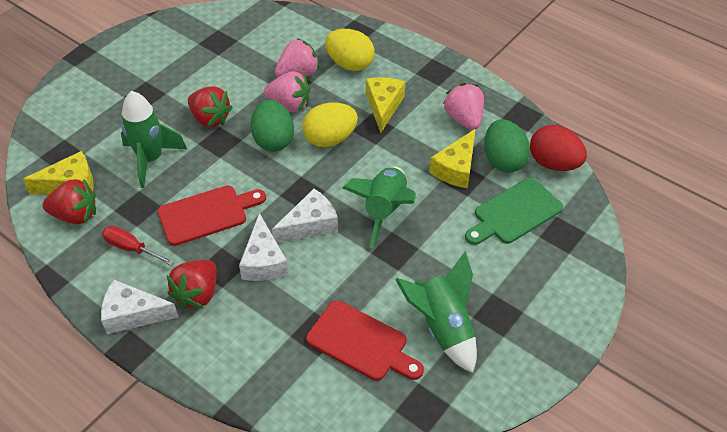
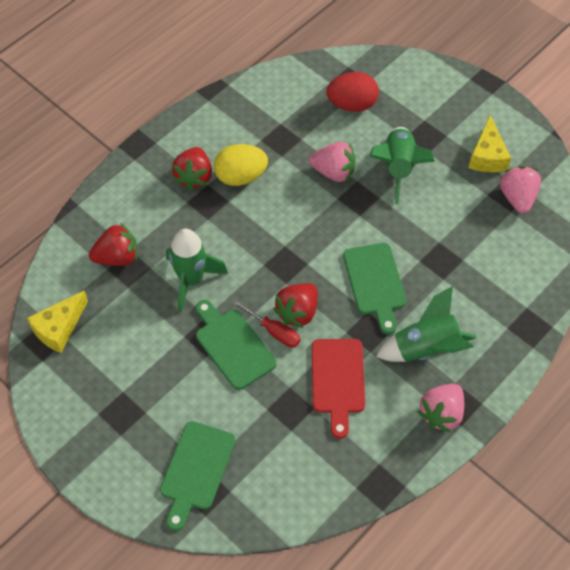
green cutting board: 1 -> 3
green egg: 2 -> 0
red cutting board: 2 -> 1
white cheese: 3 -> 0
yellow cheese: 3 -> 2
yellow egg: 2 -> 1

